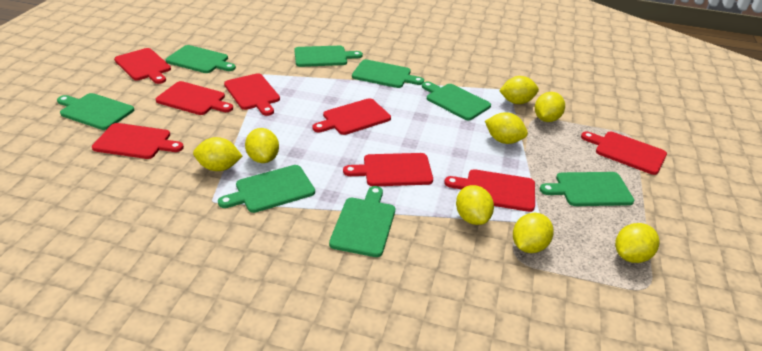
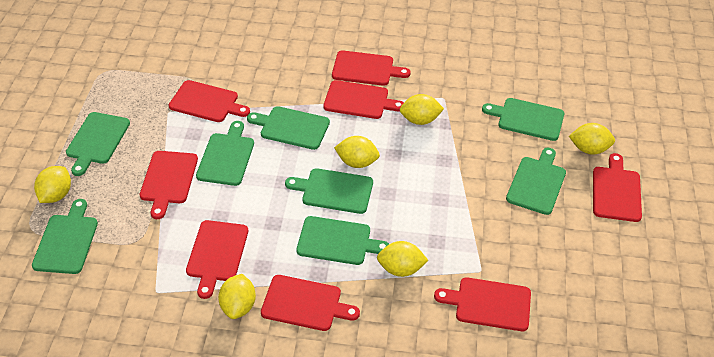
yellow lemon: 8 -> 6

